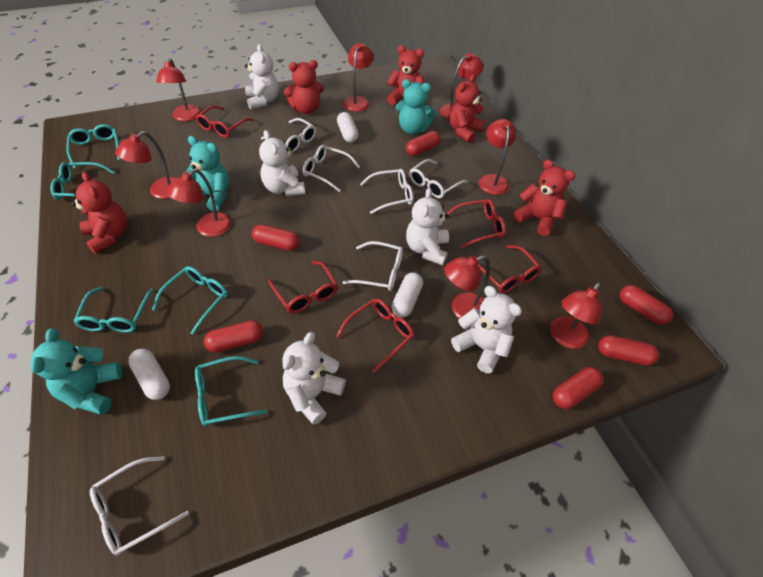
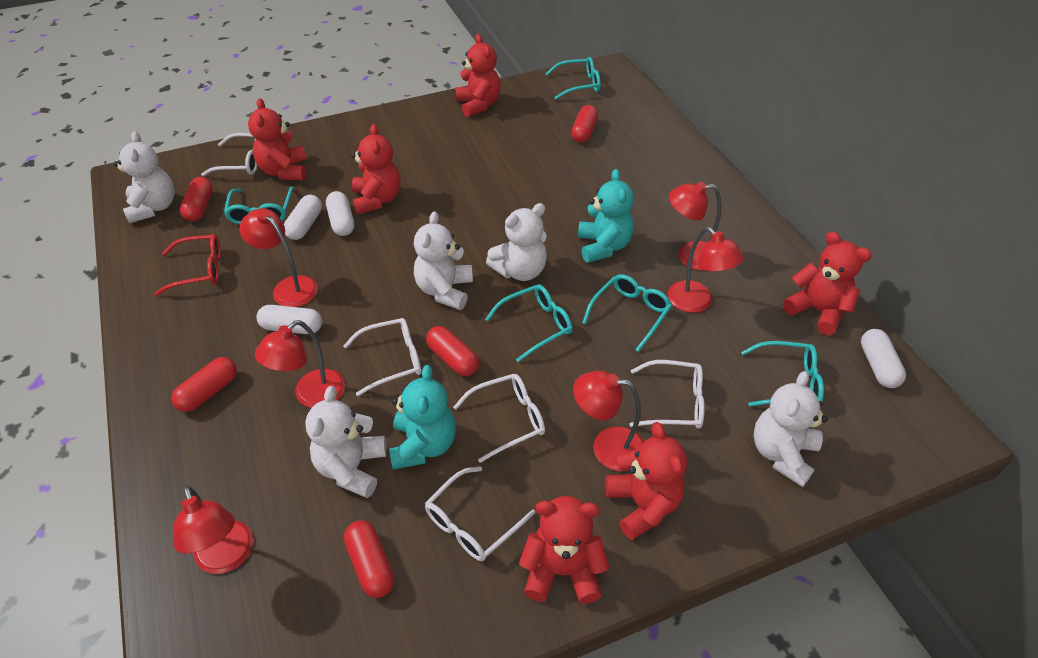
red capsule: 6 -> 5
red glasses: 5 -> 1
red lamp: 8 -> 6
red teddy bear: 5 -> 6
turquoise teddy bear: 3 -> 2
white capsule: 3 -> 4
white glasses: 6 -> 5

